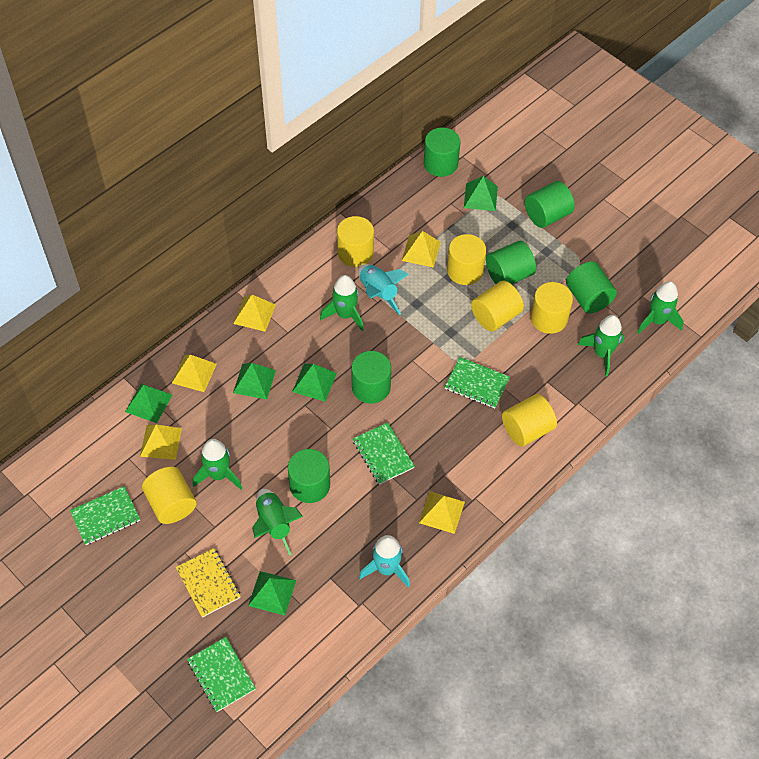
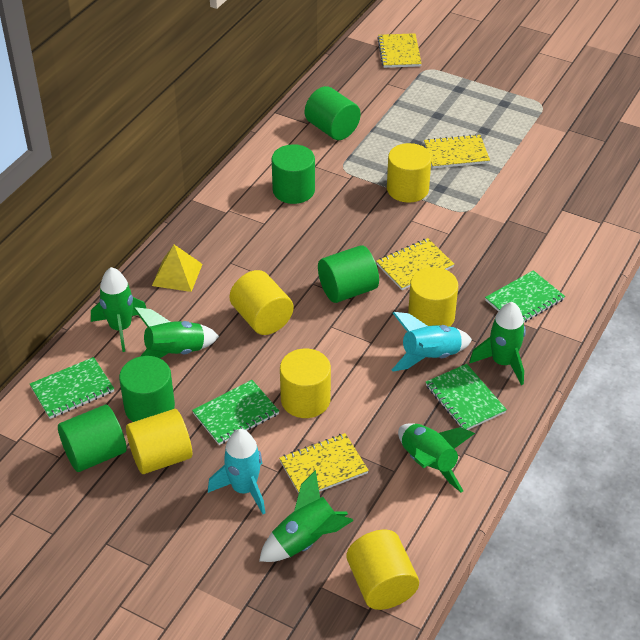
green cylinder: 6 -> 5
green pyramid: 5 -> 0
yellow notebook: 1 -> 4
yellow pyramid: 5 -> 1

